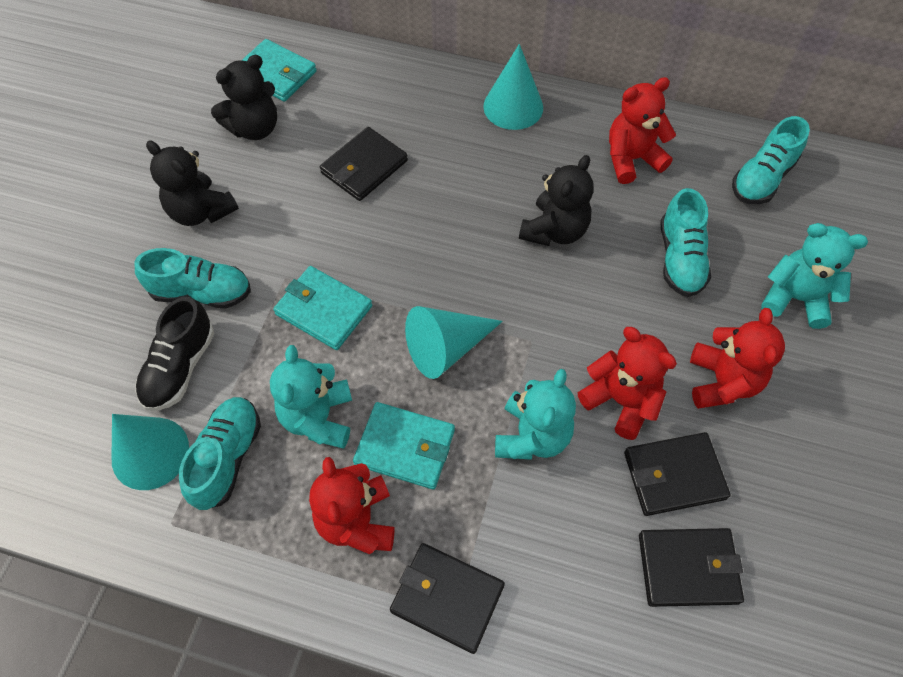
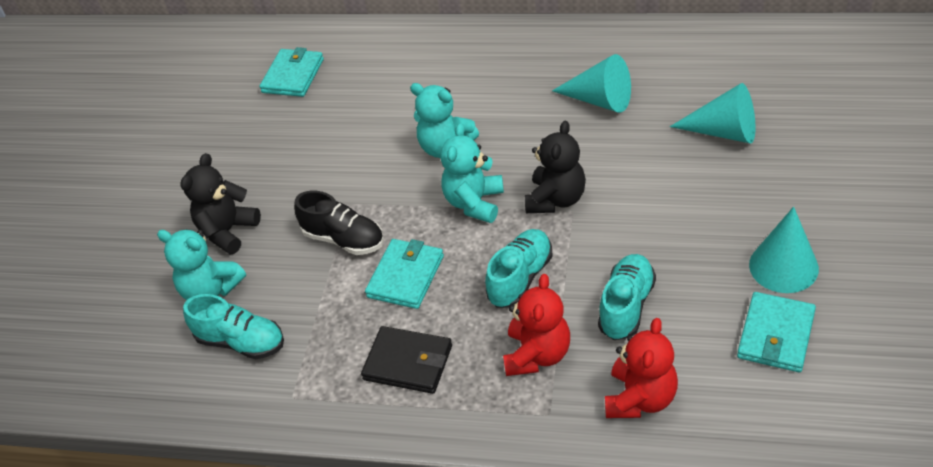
black teddy bear: 3 -> 2
black wallet: 4 -> 1
red teddy bear: 4 -> 2
turquoise shoe: 4 -> 3

